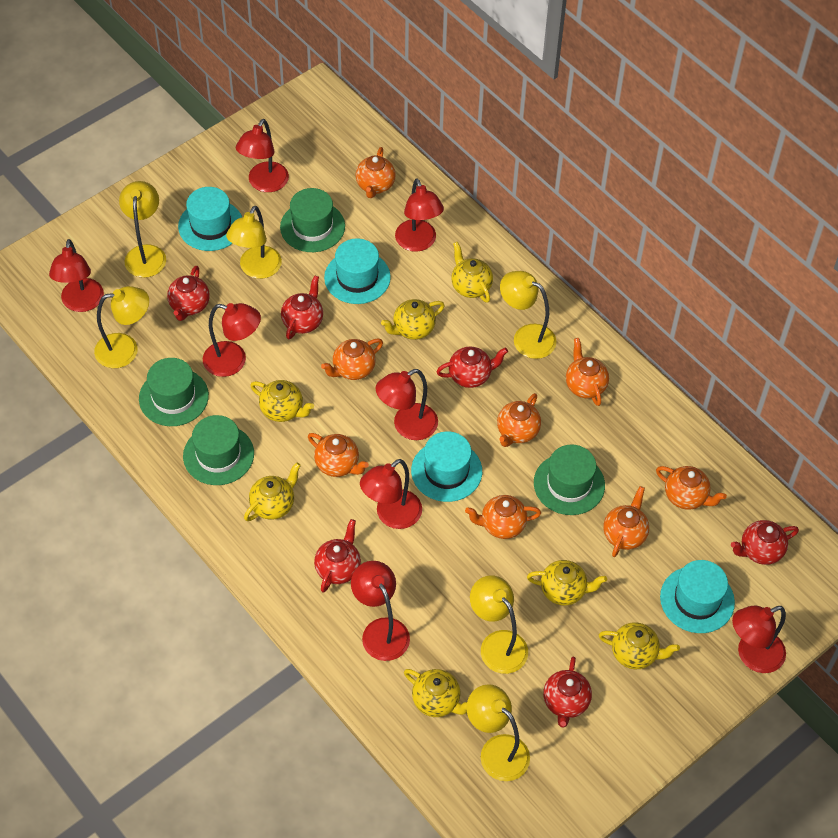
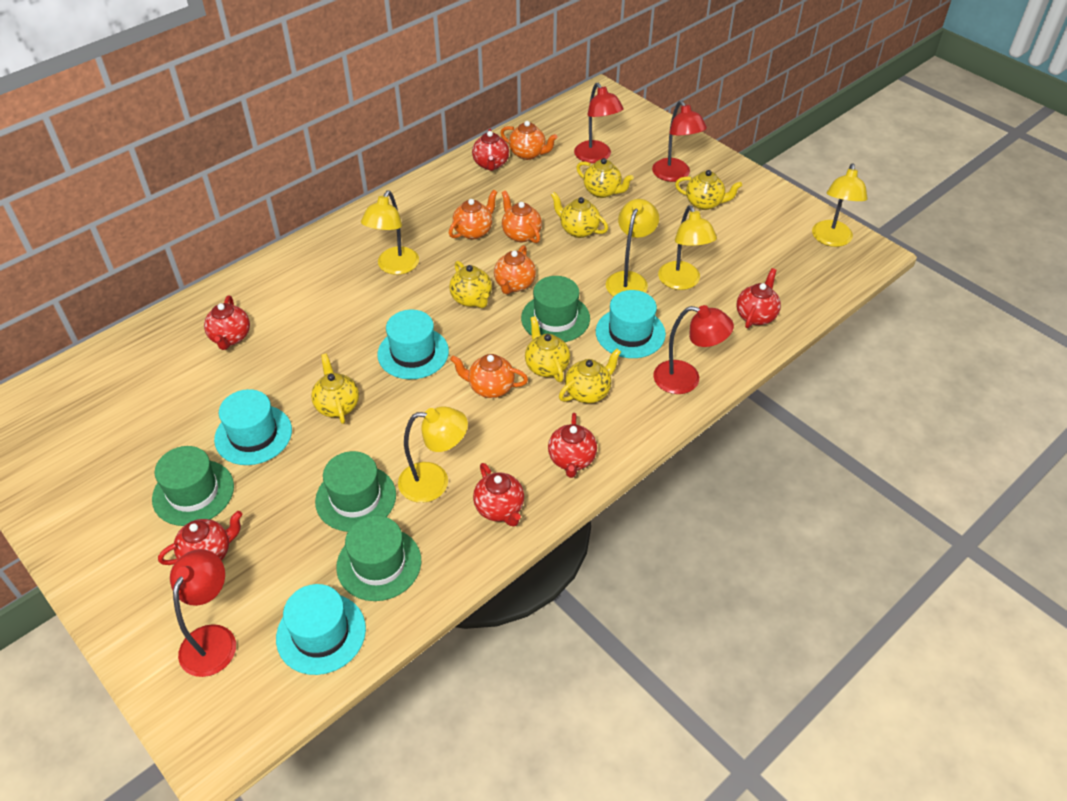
orange teapot: 8 -> 5
red lamp: 8 -> 4
yellow lamp: 6 -> 5

